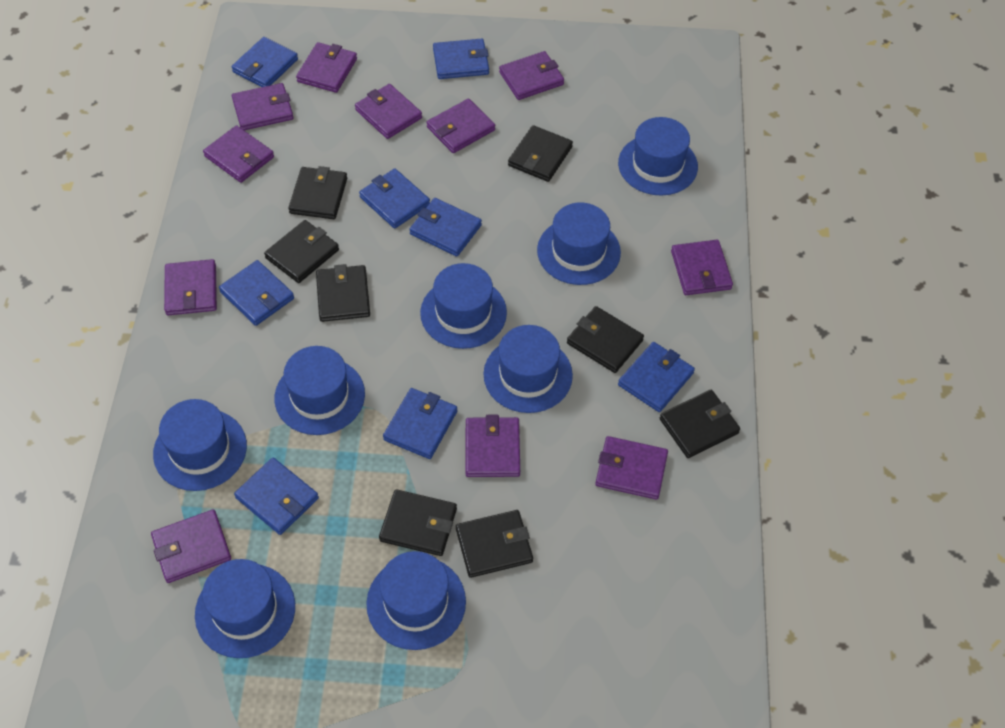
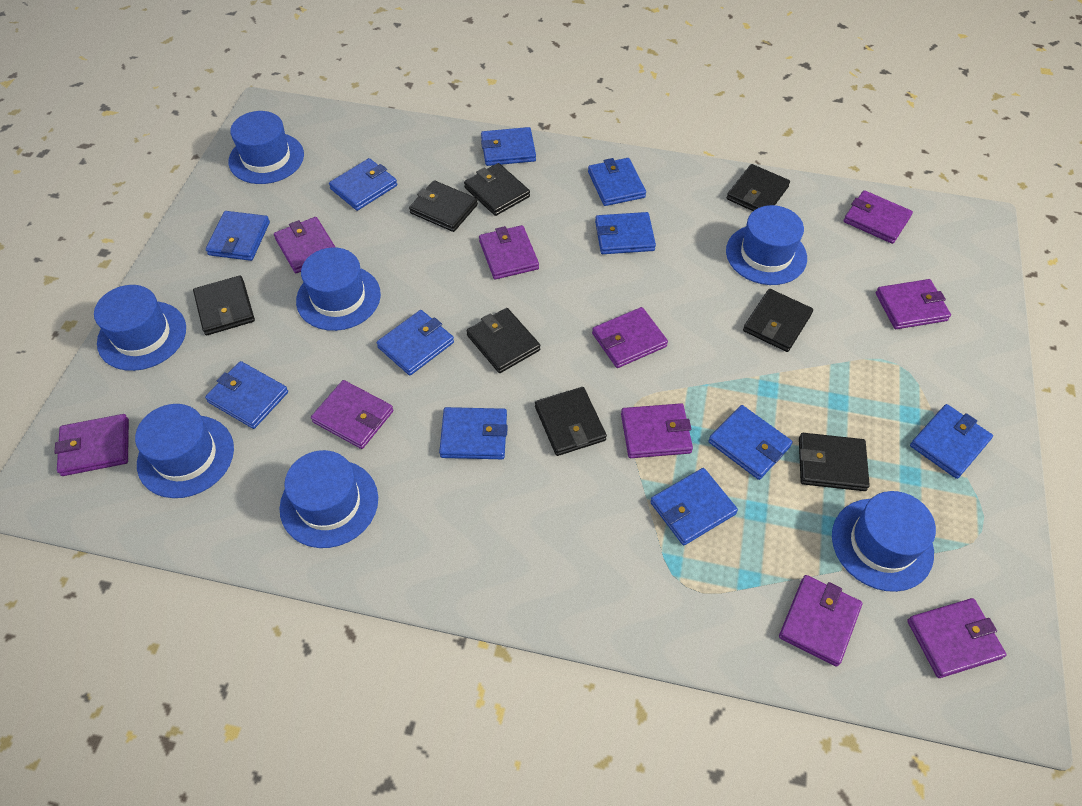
blue hat: 8 -> 7
blue wallet: 8 -> 11
purple wallet: 11 -> 10

